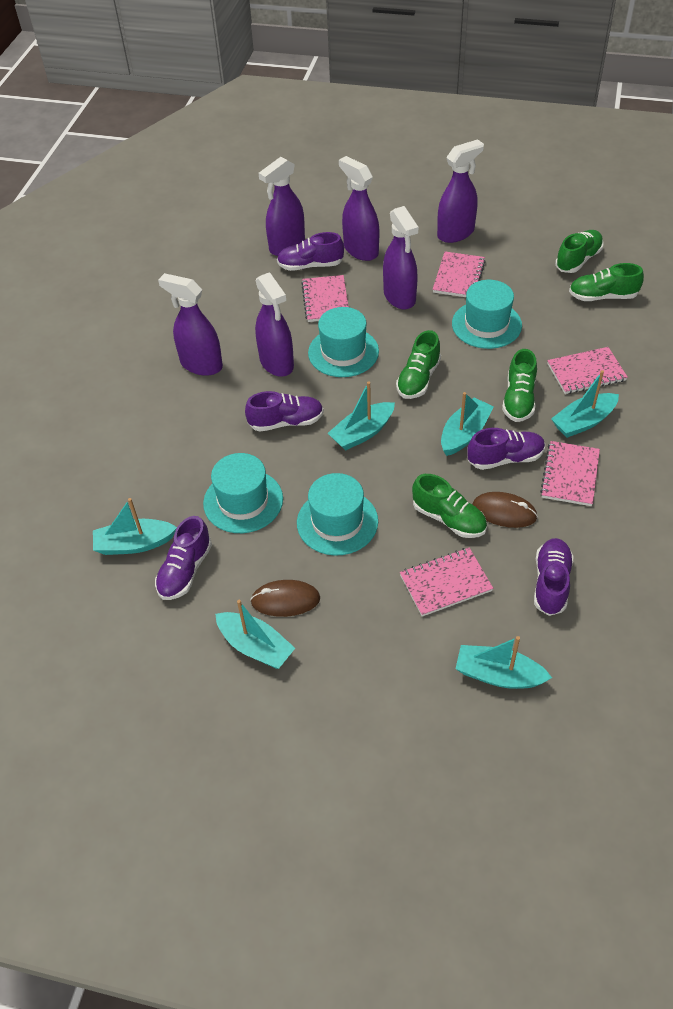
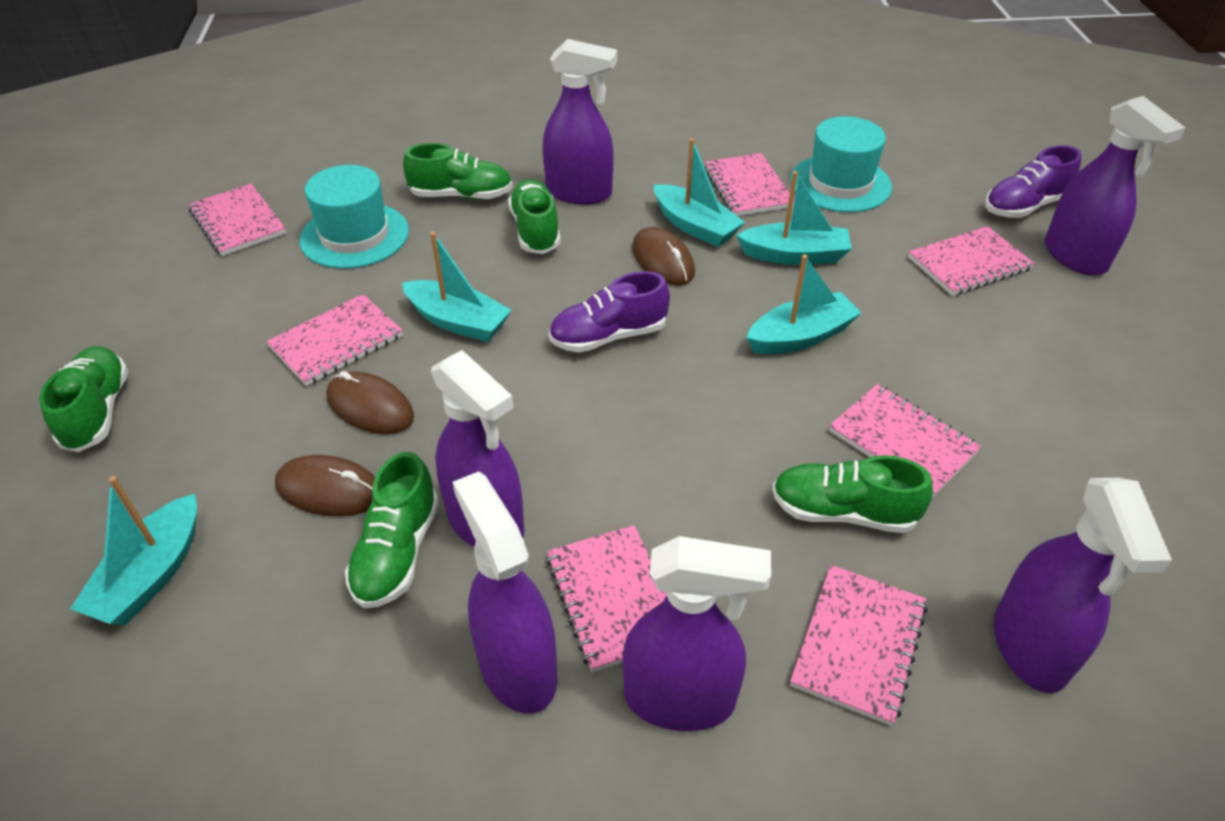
brown mouse: 2 -> 3
pink notebook: 5 -> 7
purple shoe: 5 -> 2
turquoise boat: 6 -> 5
turquoise hat: 4 -> 2

